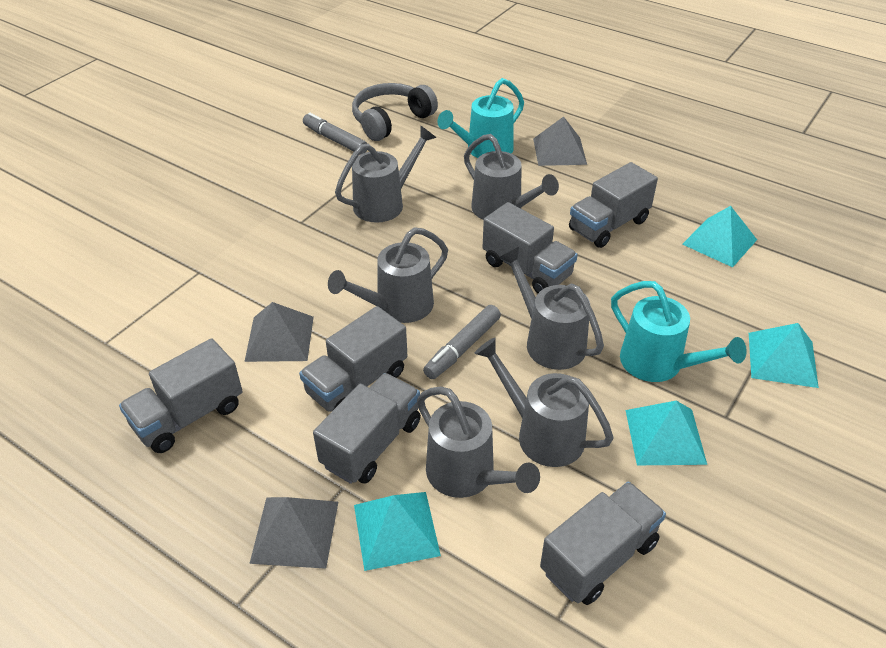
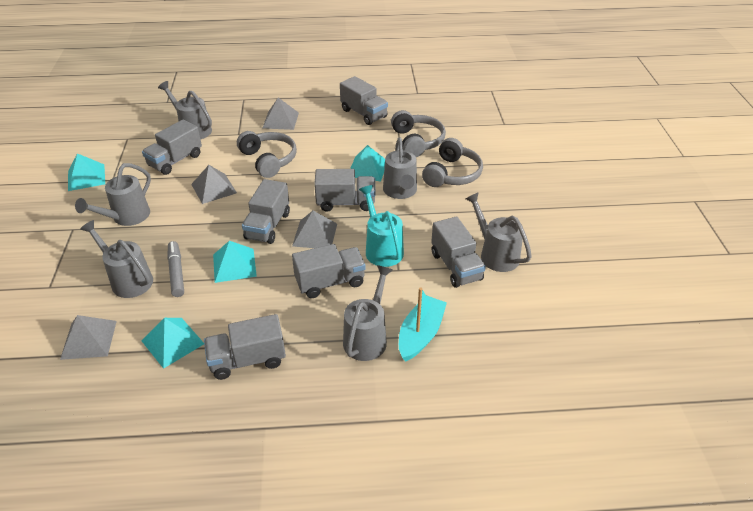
grey headphones: 1 -> 3
grey marker: 2 -> 1
grey pyramid: 3 -> 4
grey truck: 6 -> 7
turquoise boat: 0 -> 1
turquoise watering can: 2 -> 1

